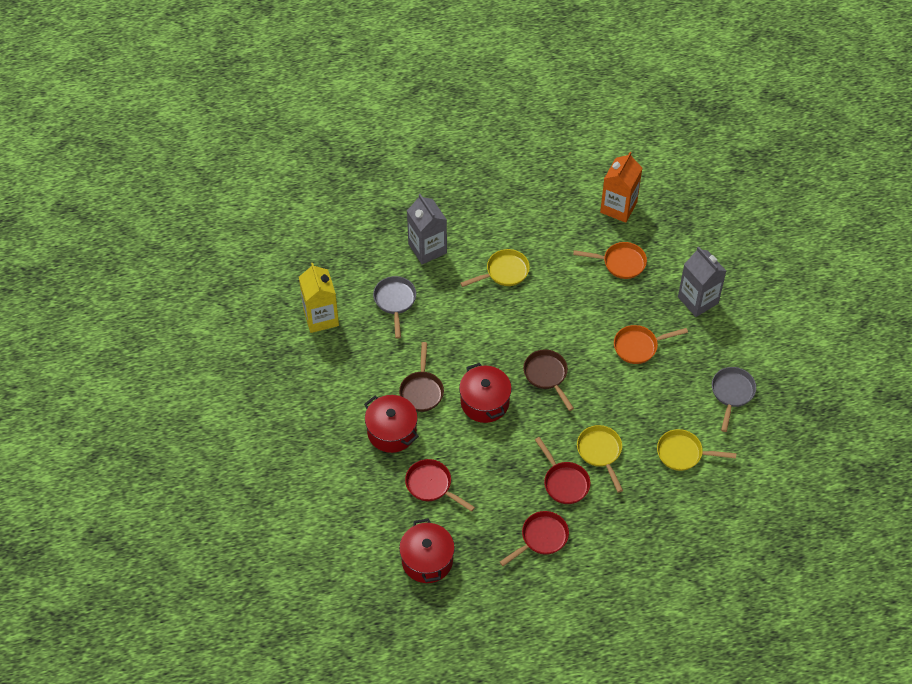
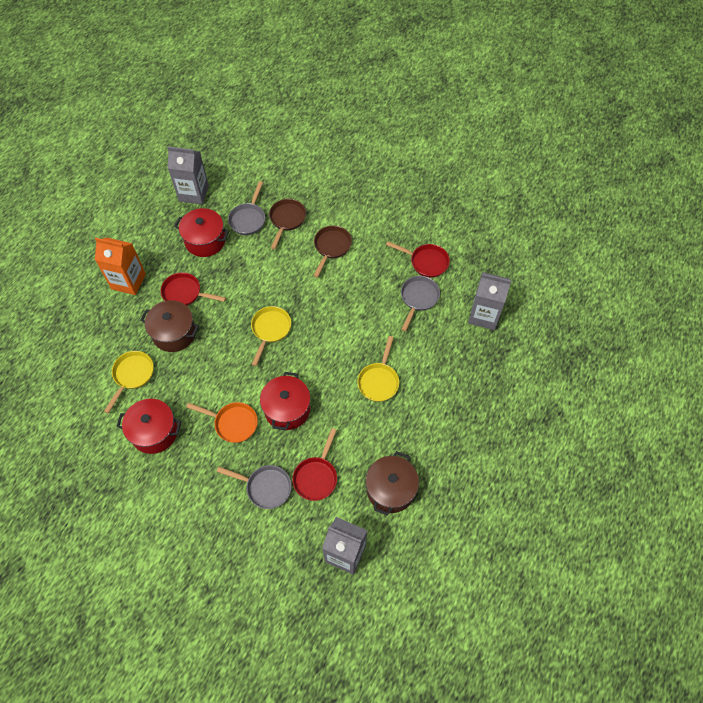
brown pot: 0 -> 2
grey carton: 2 -> 3
grey pan: 2 -> 3
orange pan: 2 -> 1
yellow carton: 1 -> 0

